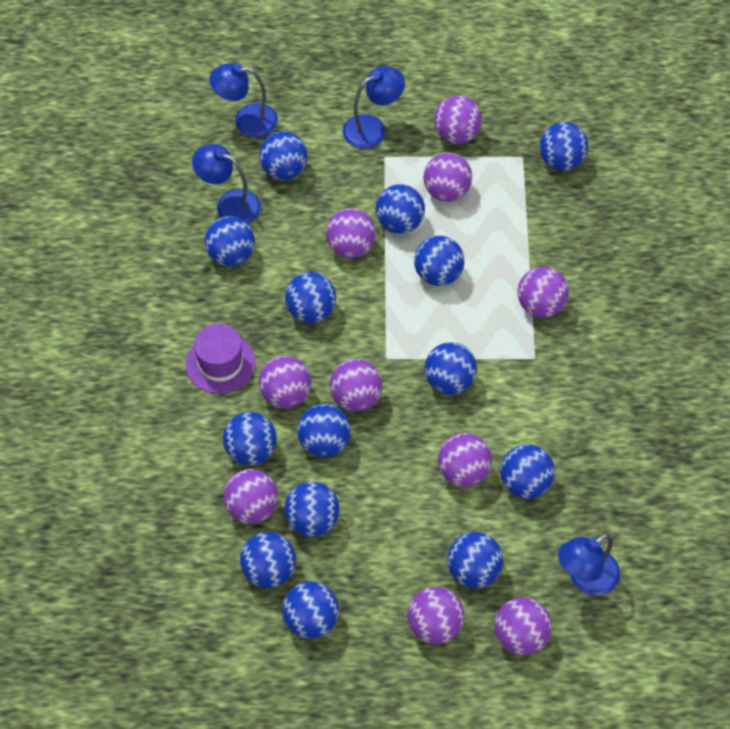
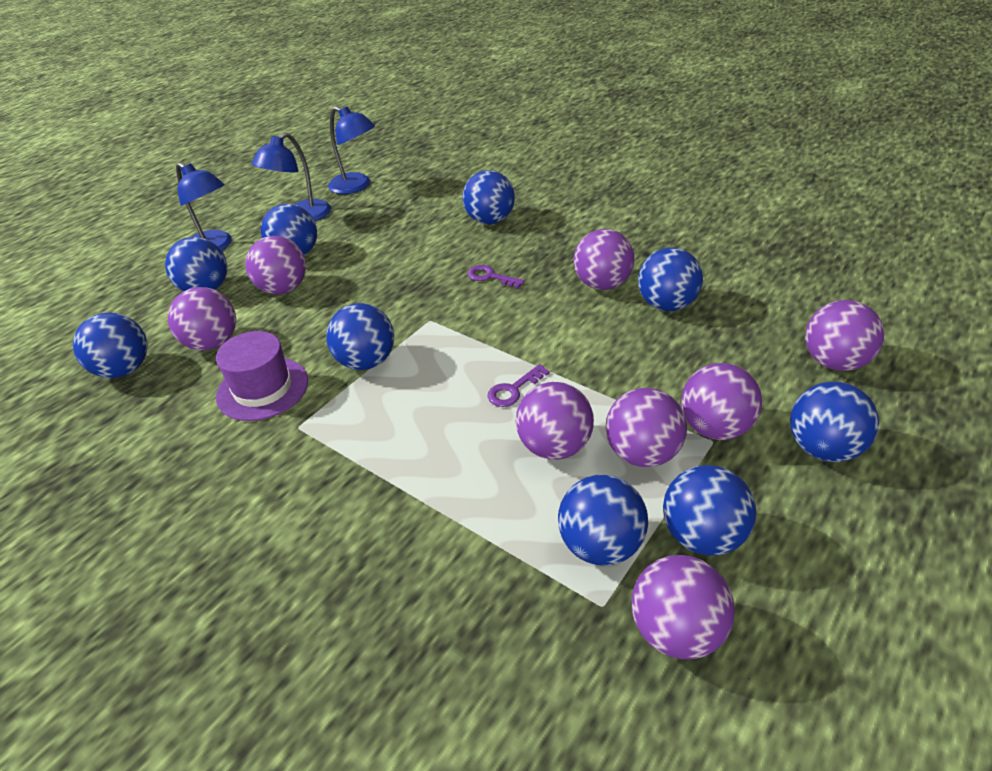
blue ball: 14 -> 9
blue lamp: 4 -> 3
purple ball: 10 -> 8
purple key: 0 -> 2

